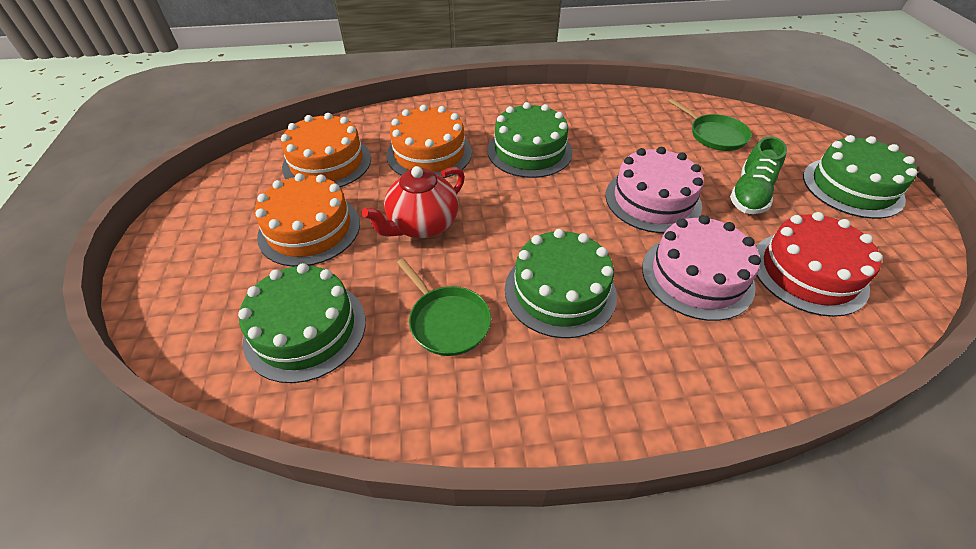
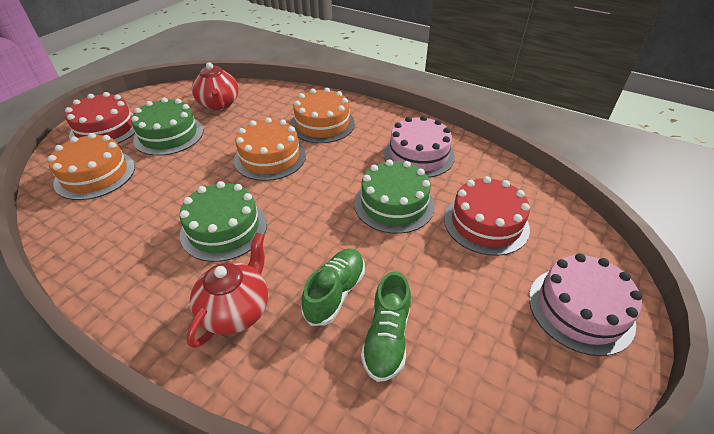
green cake: 4 -> 3
green pan: 2 -> 0
green shoe: 1 -> 2
red cake: 1 -> 2
red teapot: 1 -> 2

